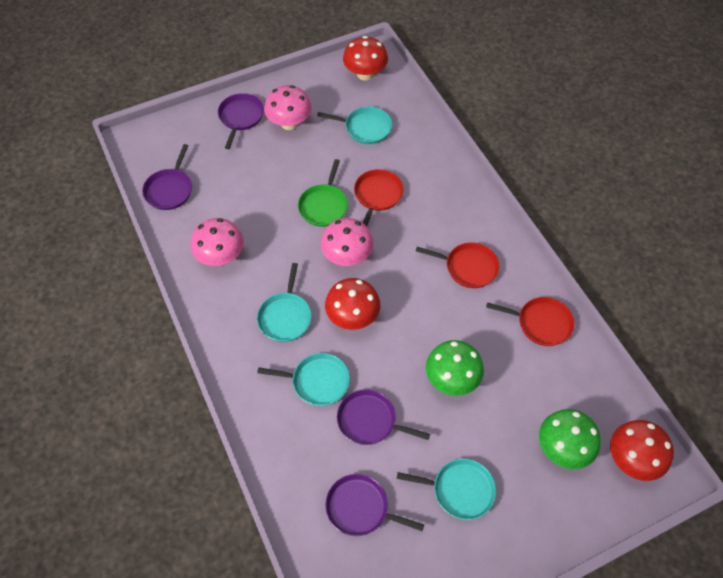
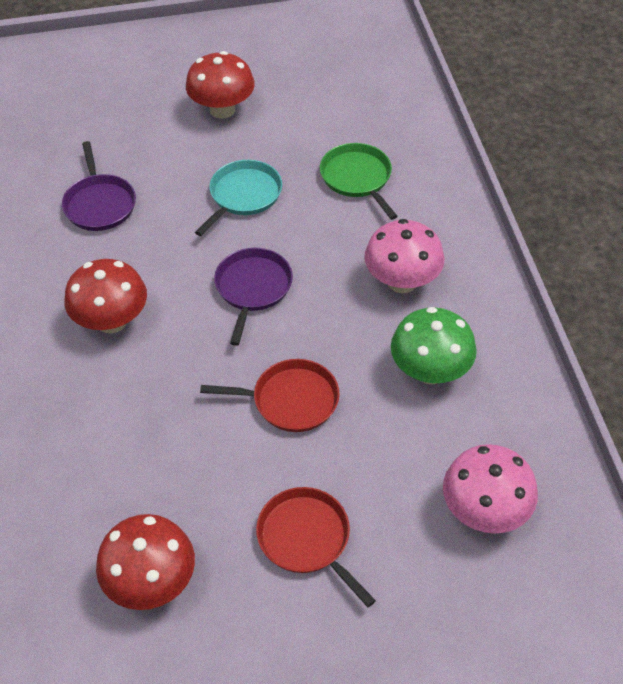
green mushroom: 2 -> 1
pink mushroom: 3 -> 2
purple pan: 4 -> 2
red pan: 3 -> 2
turquoise pan: 4 -> 1

